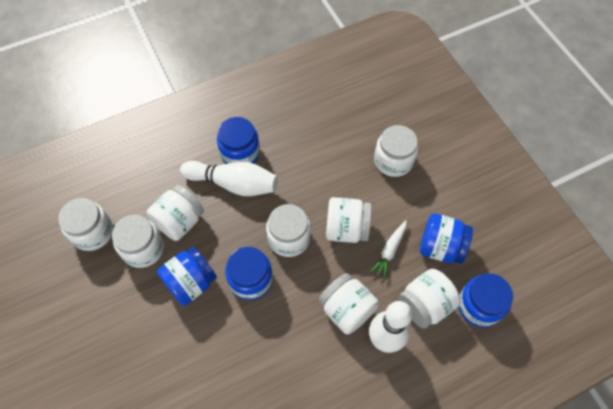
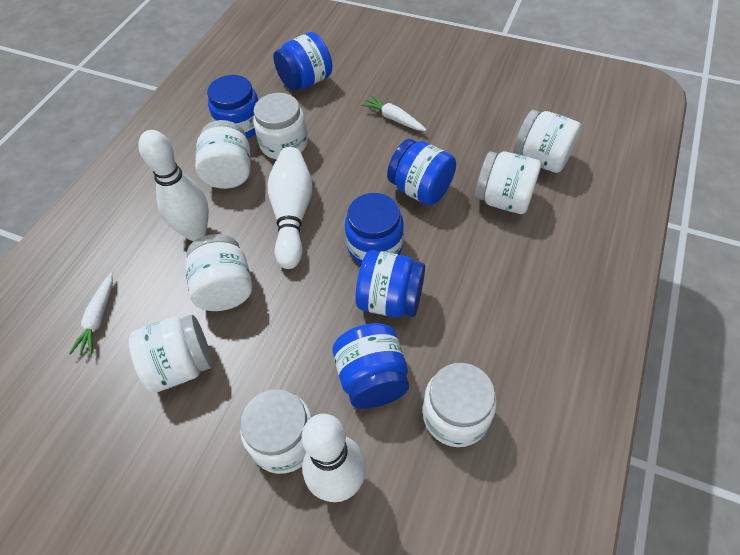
blue jar: 5 -> 6
white bowling pin: 2 -> 3
white carrot: 1 -> 2

